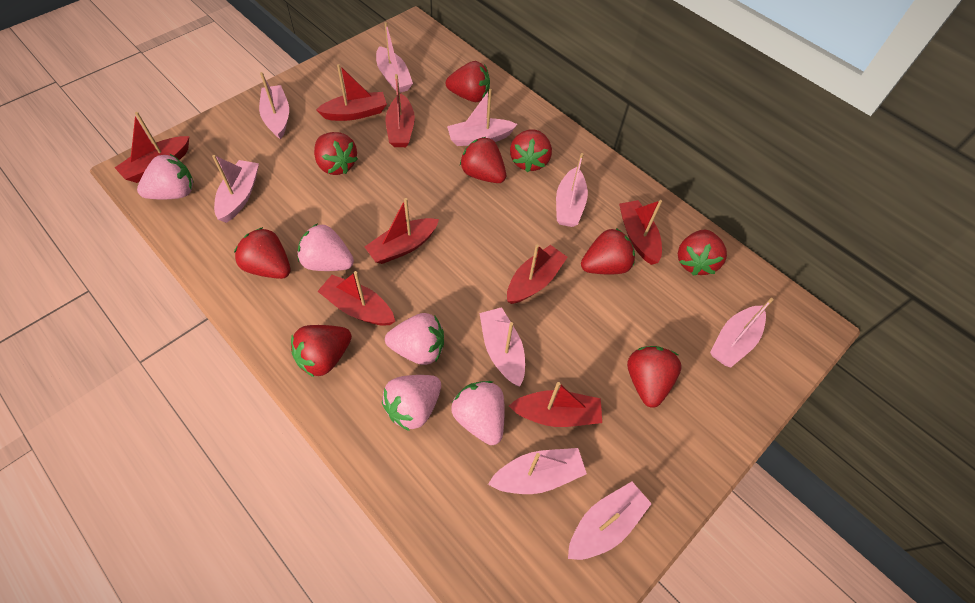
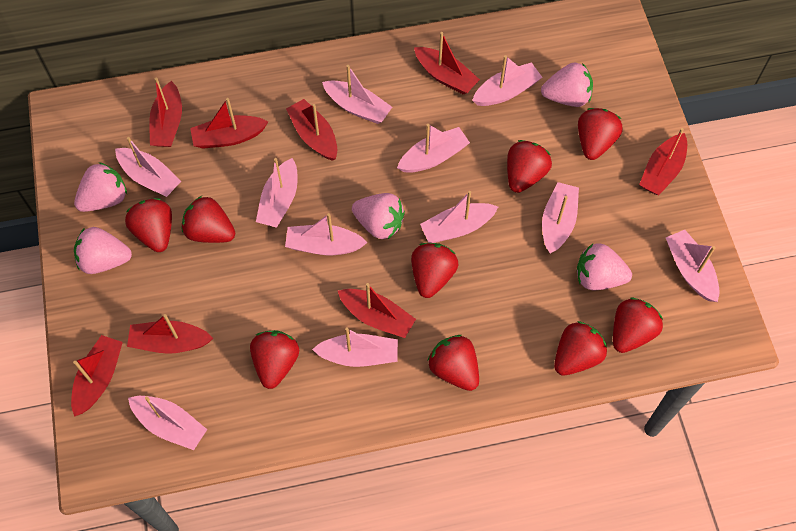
pink boat: 9 -> 11

